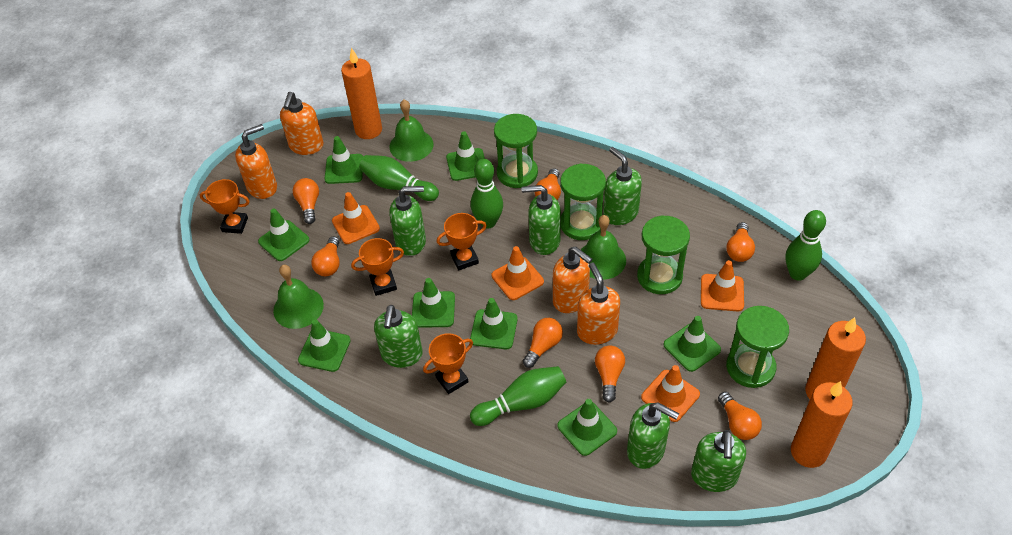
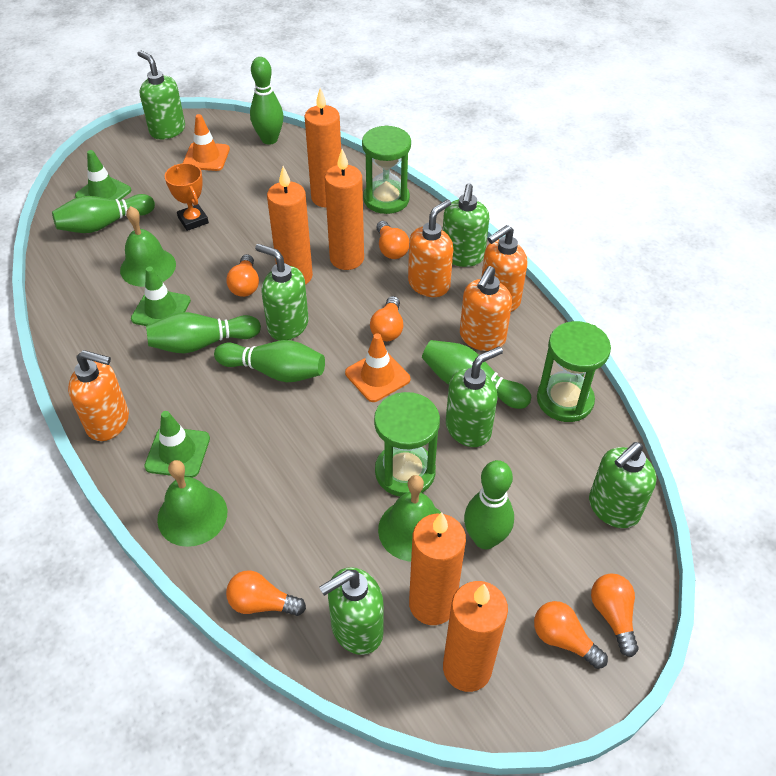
green bowling pin: 4 -> 6
green hourglass: 4 -> 3
green traffic cone: 8 -> 3
orange candle: 3 -> 5
orange light bulb: 7 -> 6
orange traffic cone: 4 -> 2
orange trophy: 4 -> 1

